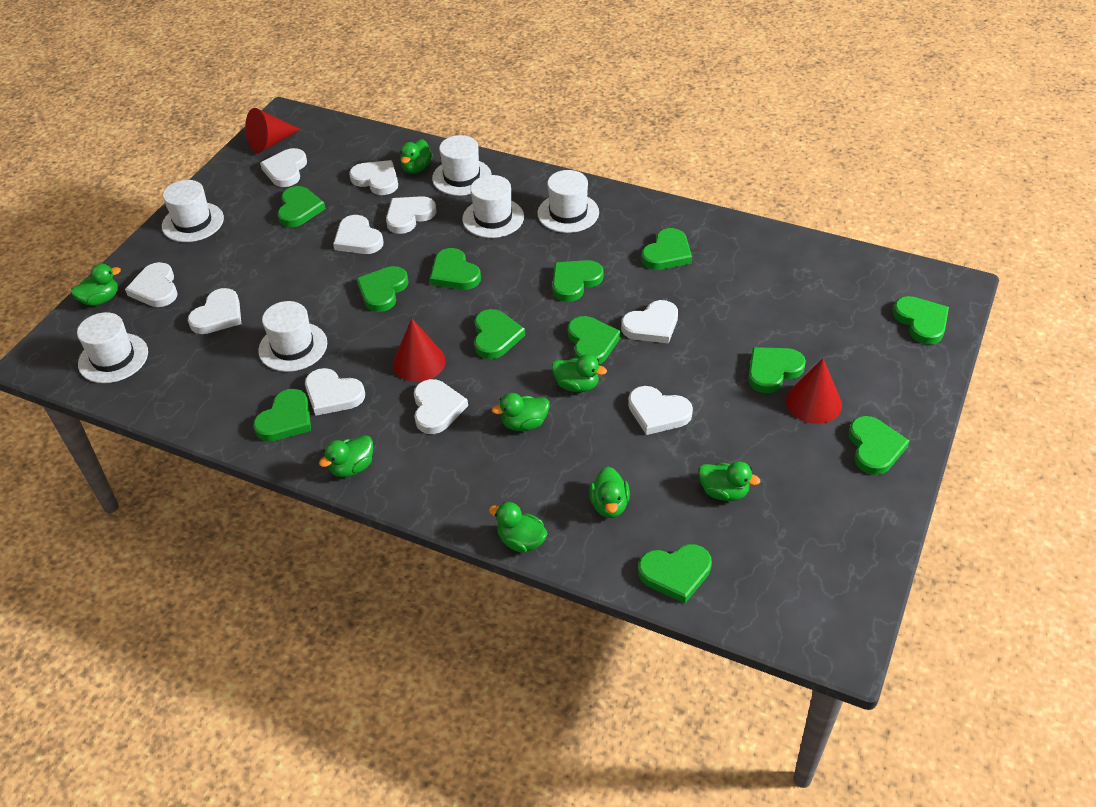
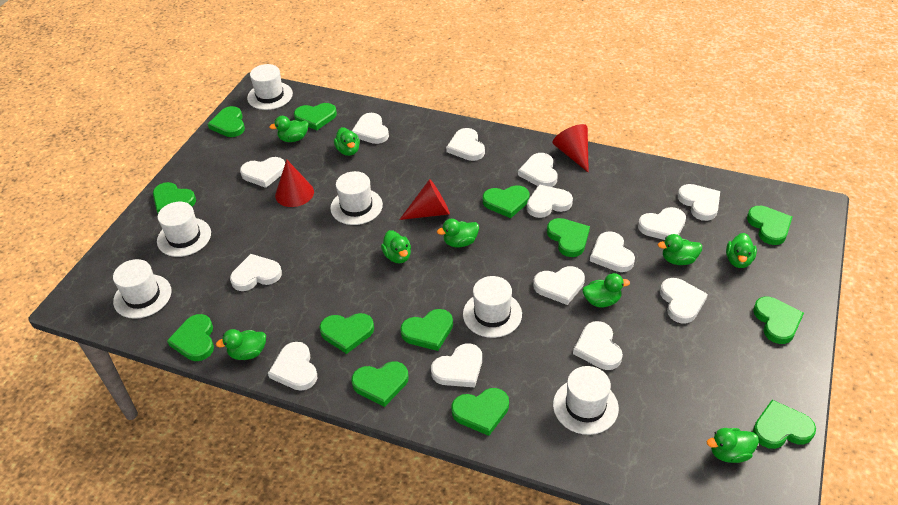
green duck: 8 -> 9
green heart: 12 -> 13
white heart: 10 -> 14

